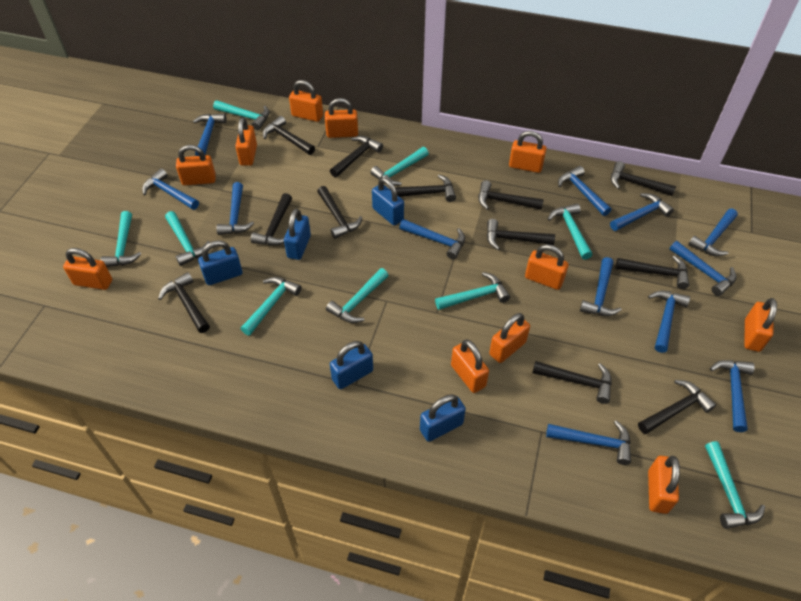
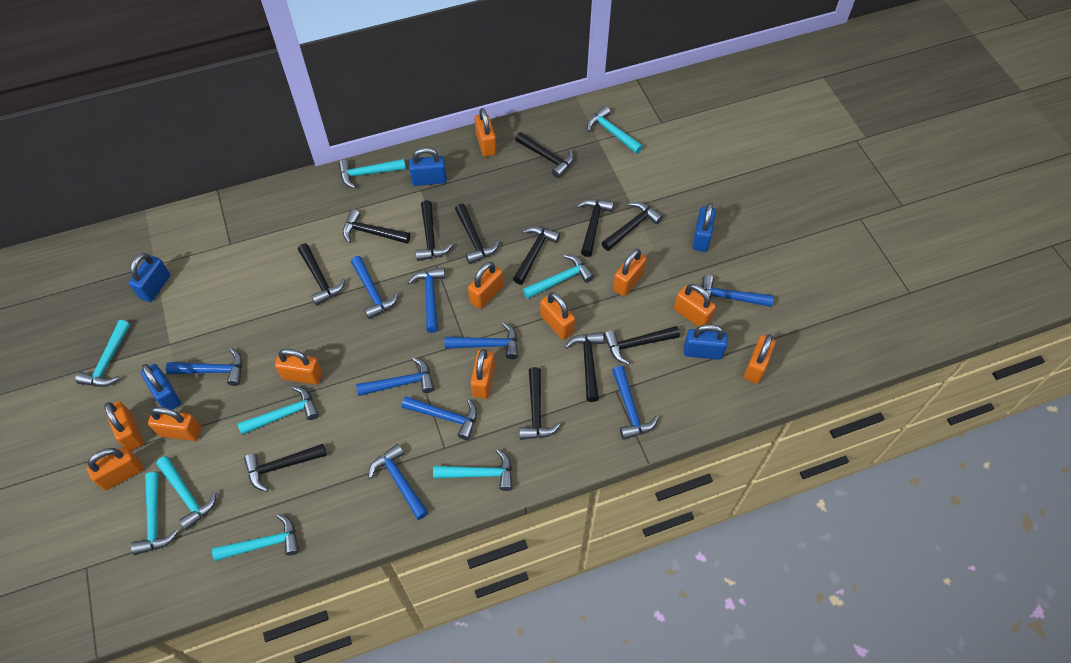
blue hammer: 12 -> 9

